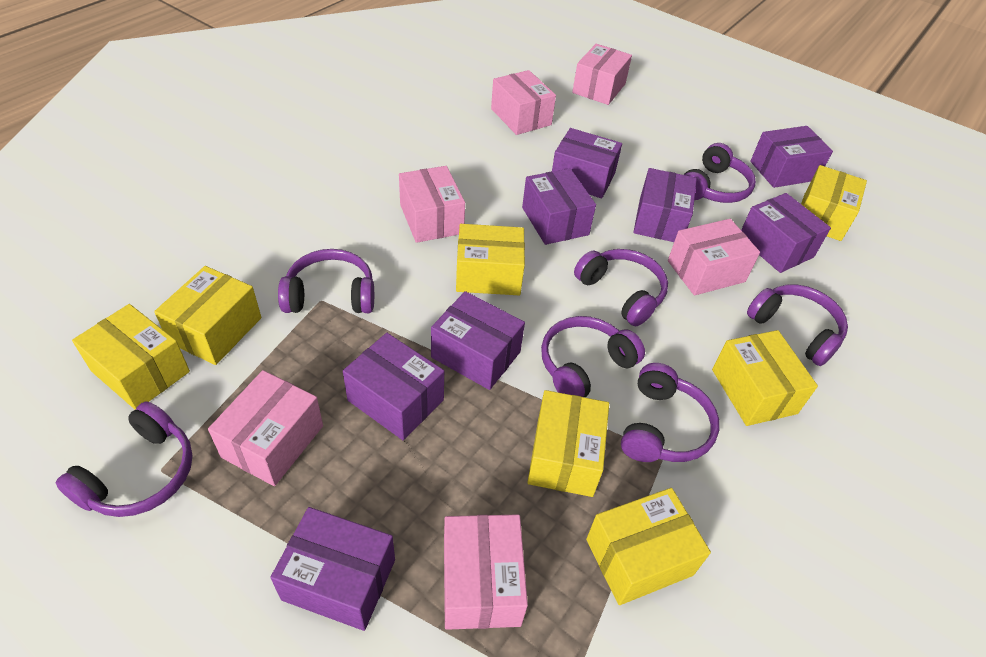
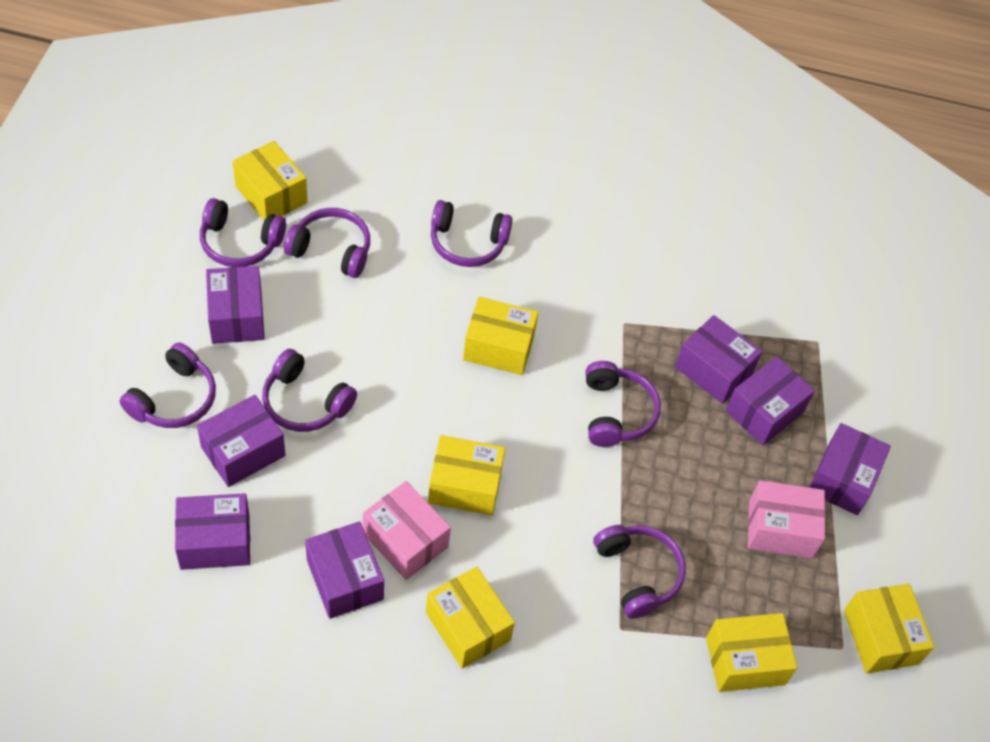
pink box: 6 -> 2
purple box: 8 -> 7
yellow box: 7 -> 6

